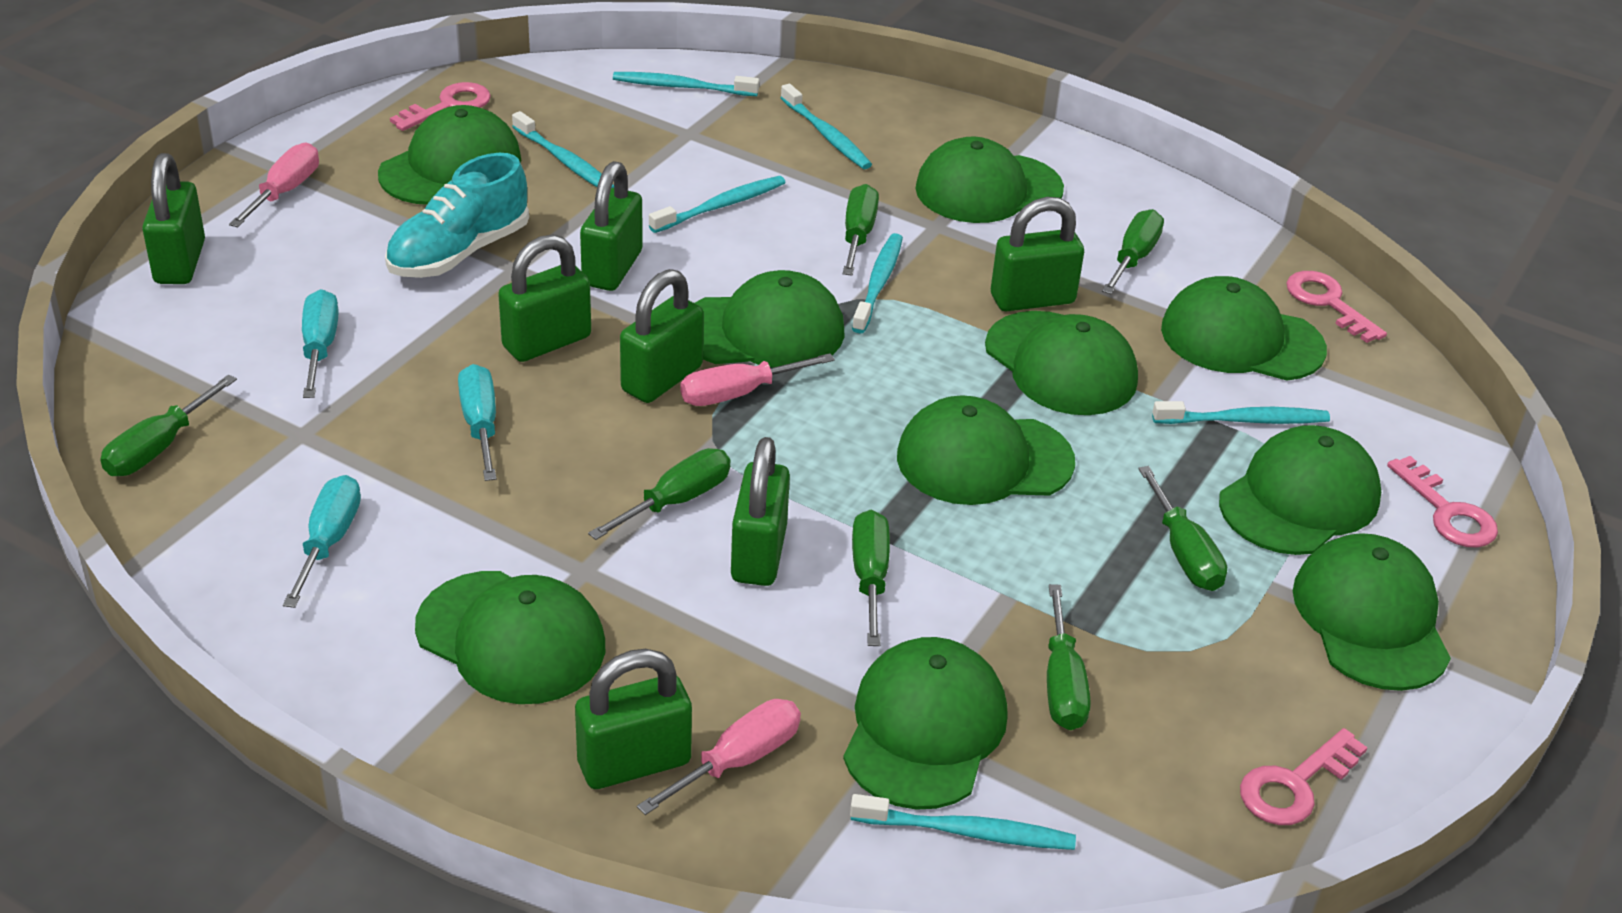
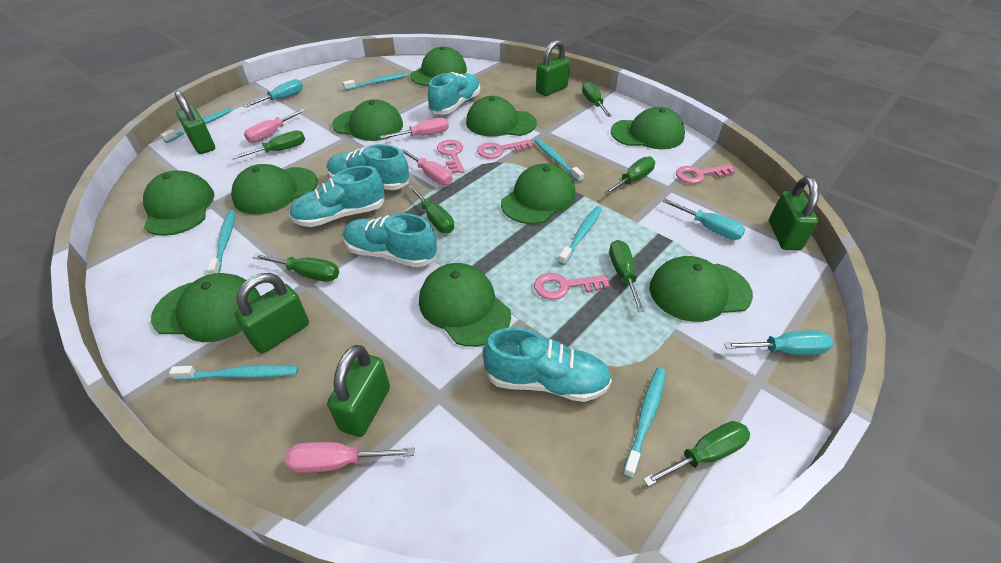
green padlock: 7 -> 5
pink screwdriver: 3 -> 4
turquoise shoe: 1 -> 5

